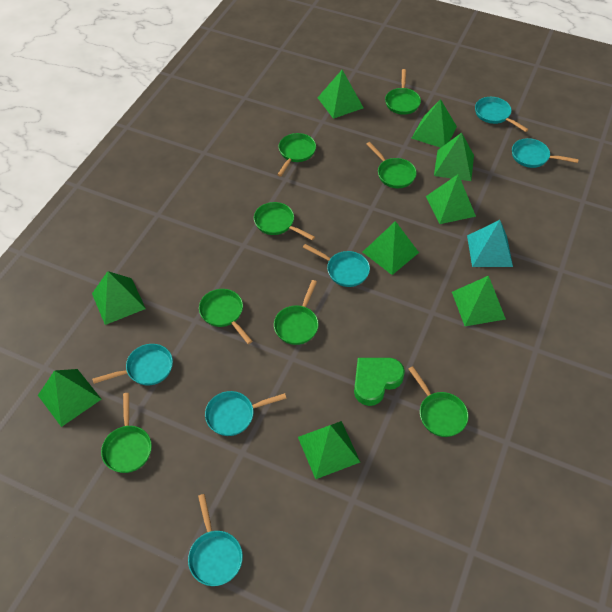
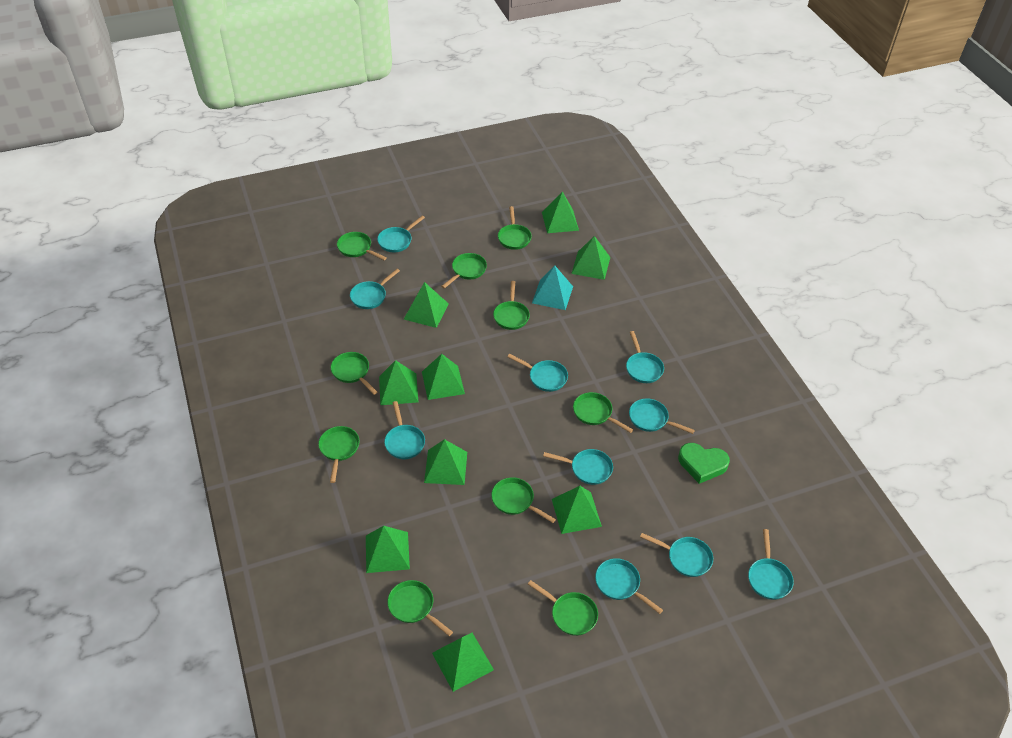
green pan: 8 -> 10
turquoise pan: 6 -> 10

